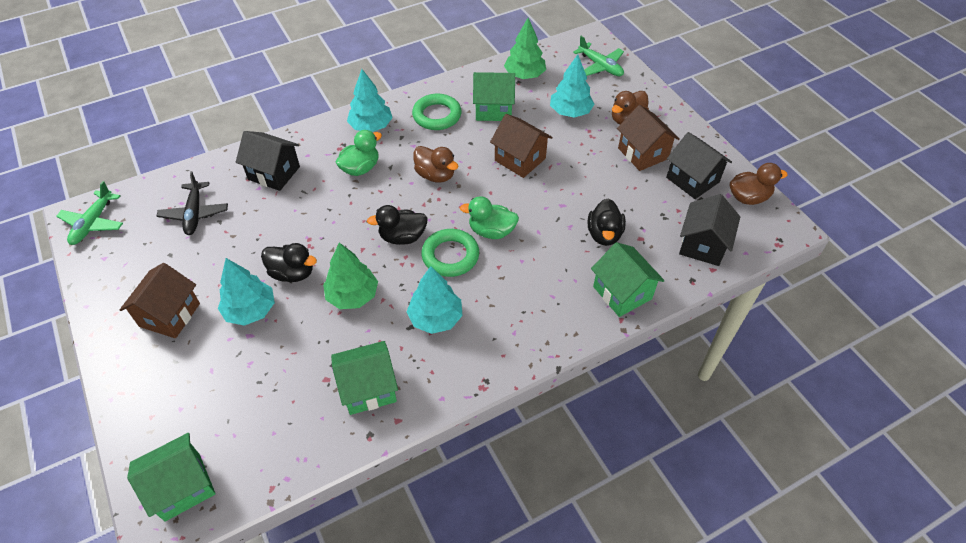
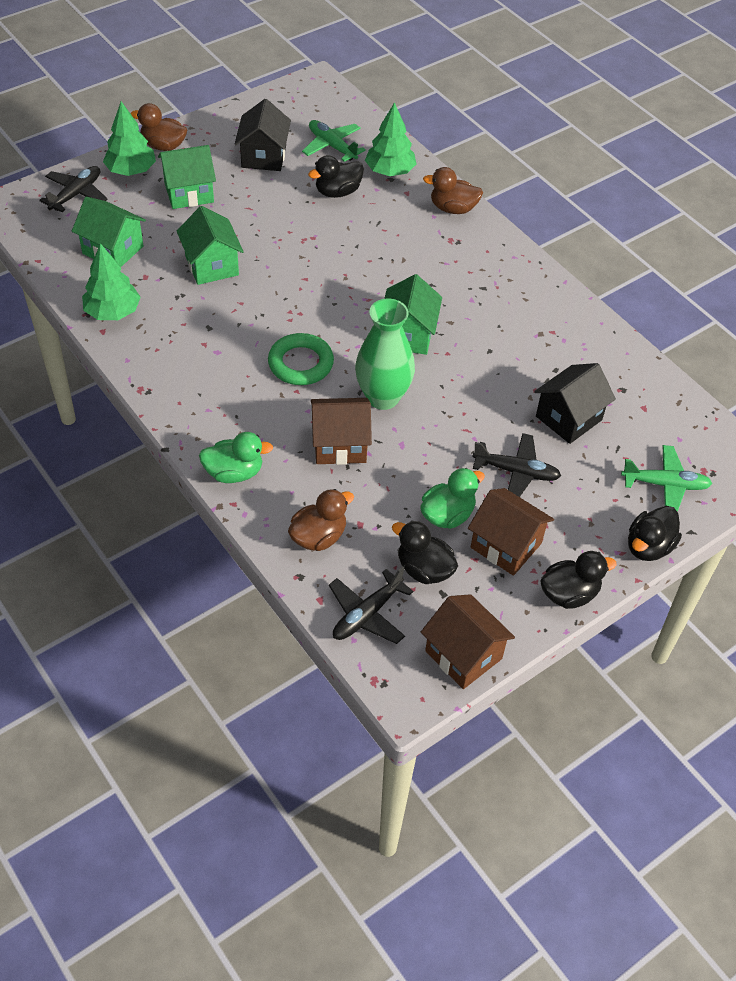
black duck: 3 -> 4
black house: 3 -> 2
black plane: 1 -> 3
green ring: 2 -> 1
green tree: 2 -> 3
green vase: 0 -> 1
turquoise tree: 4 -> 0

